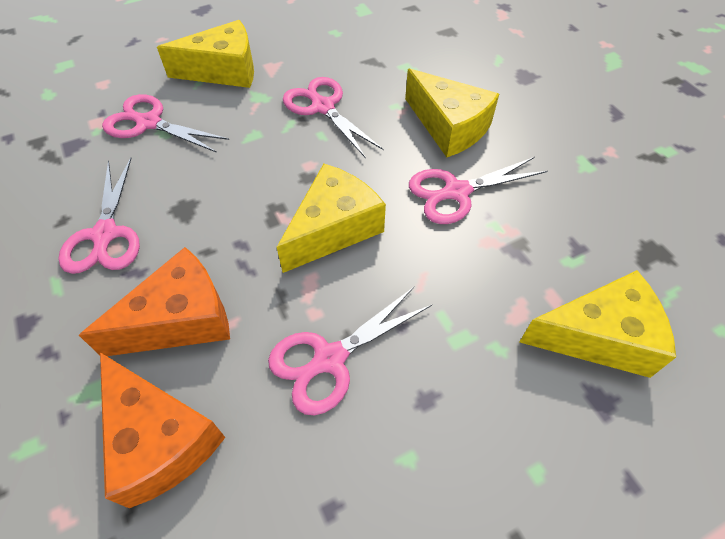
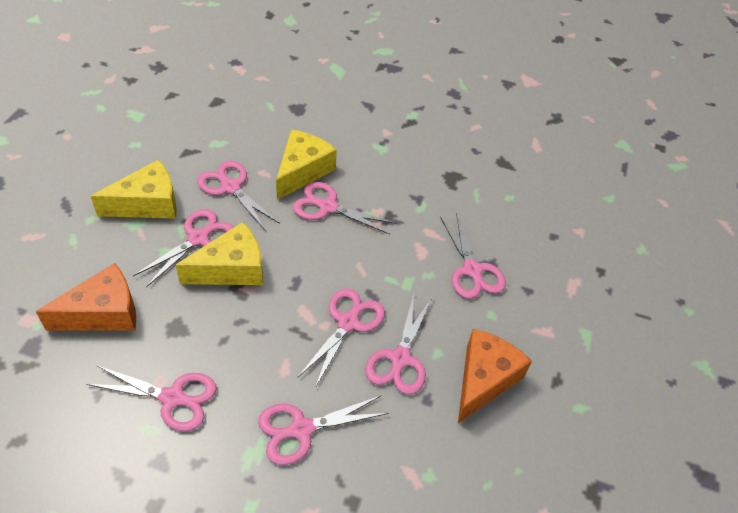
pink scissors: 5 -> 8
yellow cheese: 4 -> 3

